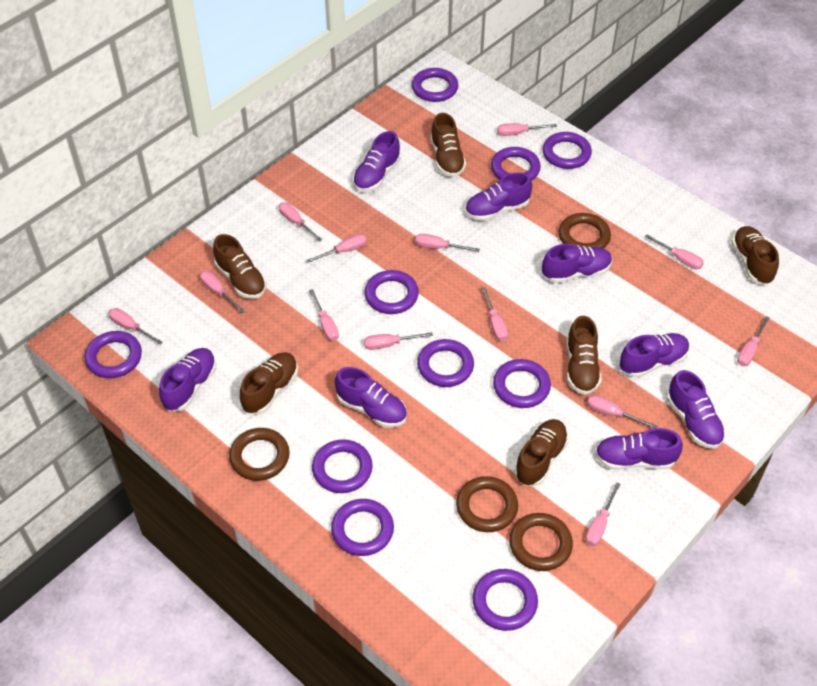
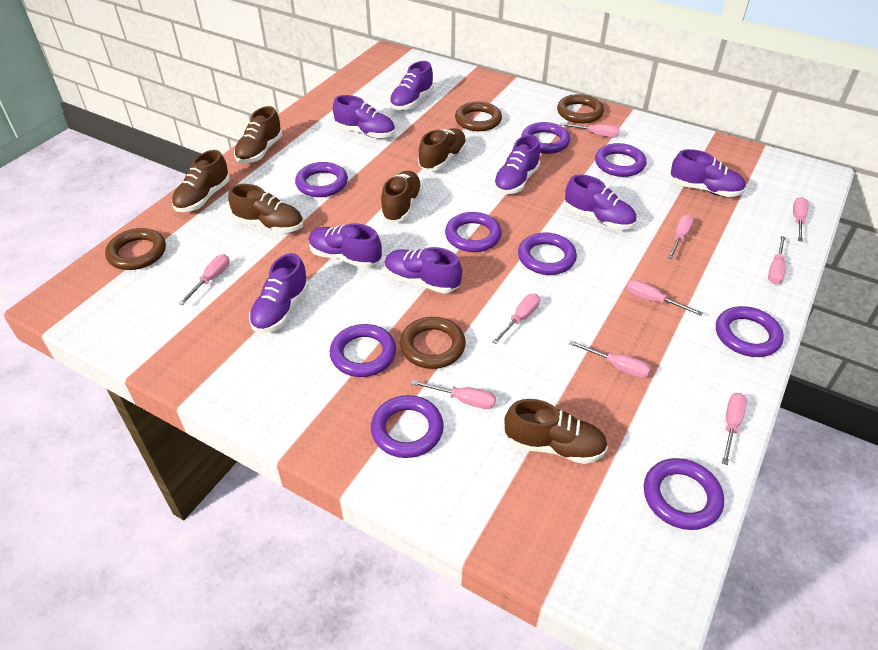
pink screwdriver: 13 -> 10
purple ring: 10 -> 9

